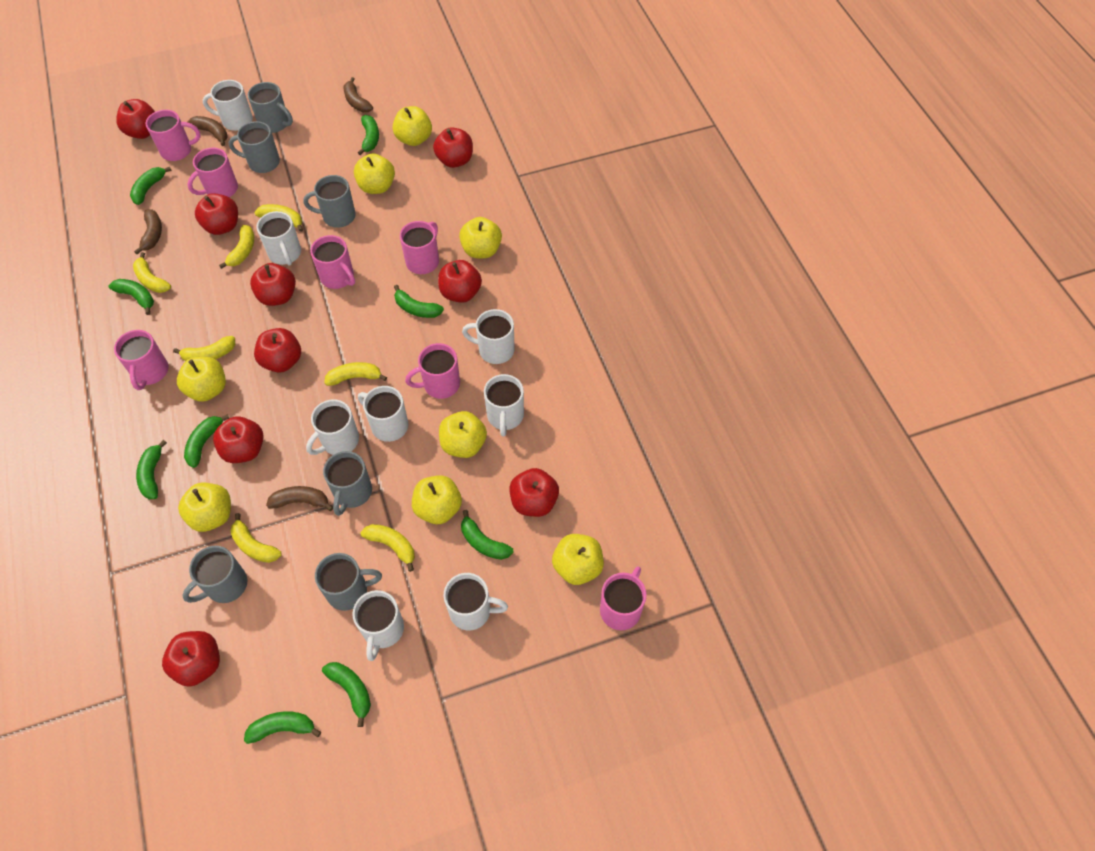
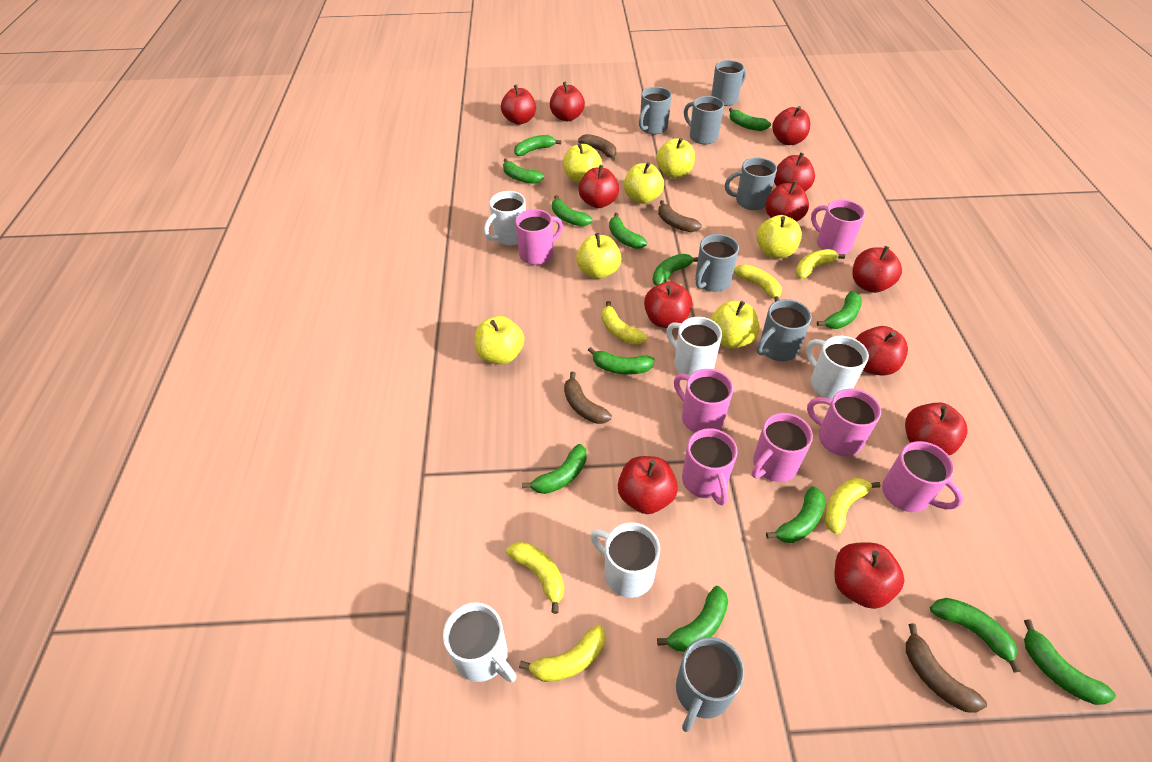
green banana: 9 -> 13
grey mug: 6 -> 7
red apple: 9 -> 12
white mug: 8 -> 5
yellow apple: 8 -> 7
yellow banana: 7 -> 6

